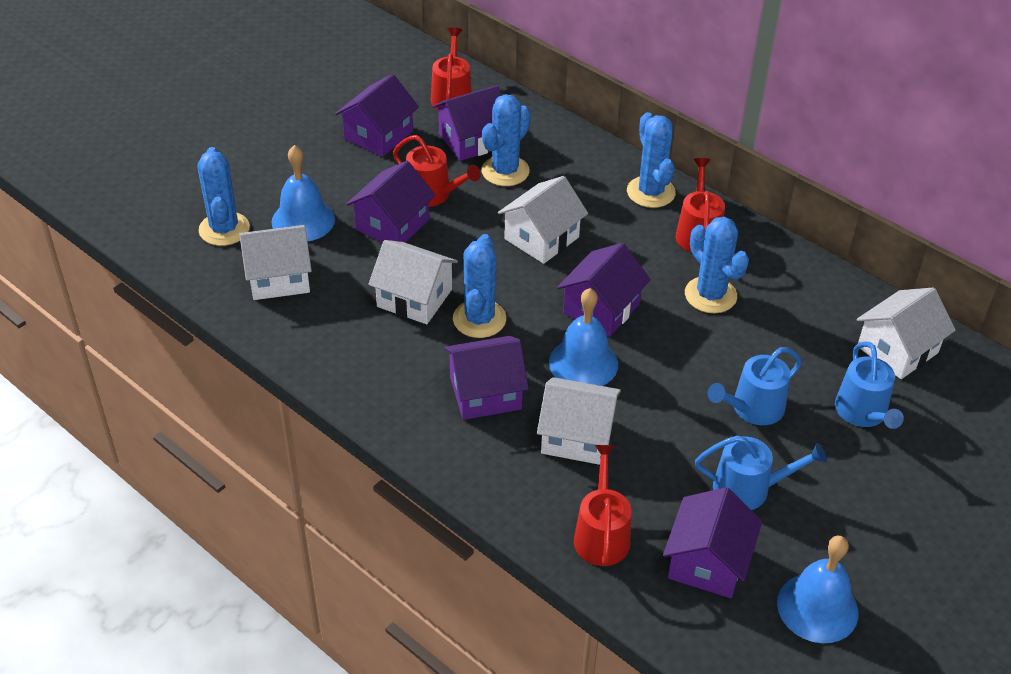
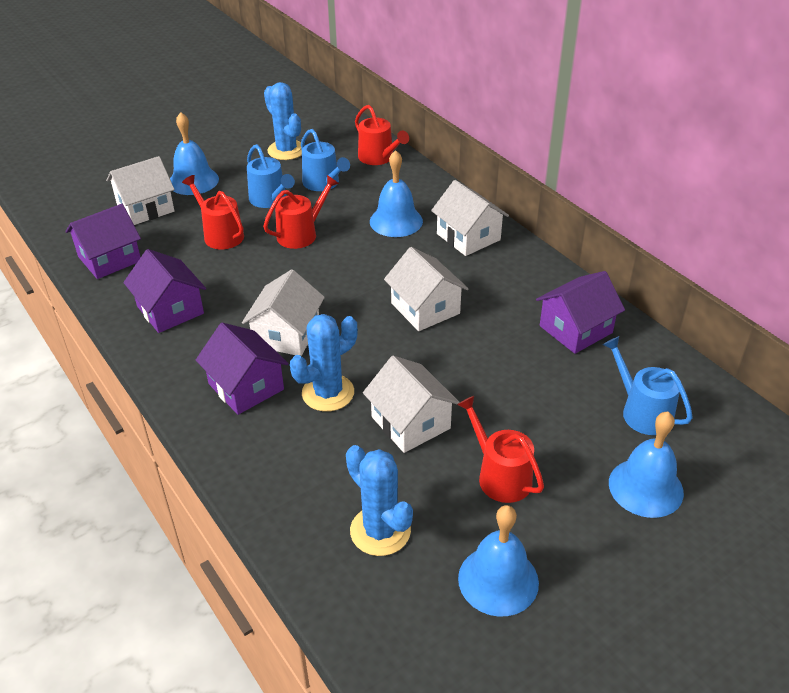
blue bell: 3 -> 4
blue cactus: 5 -> 3
purple house: 6 -> 4

